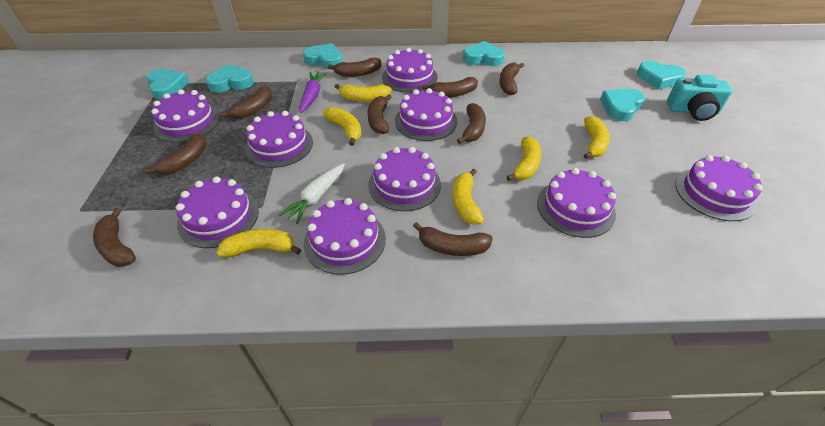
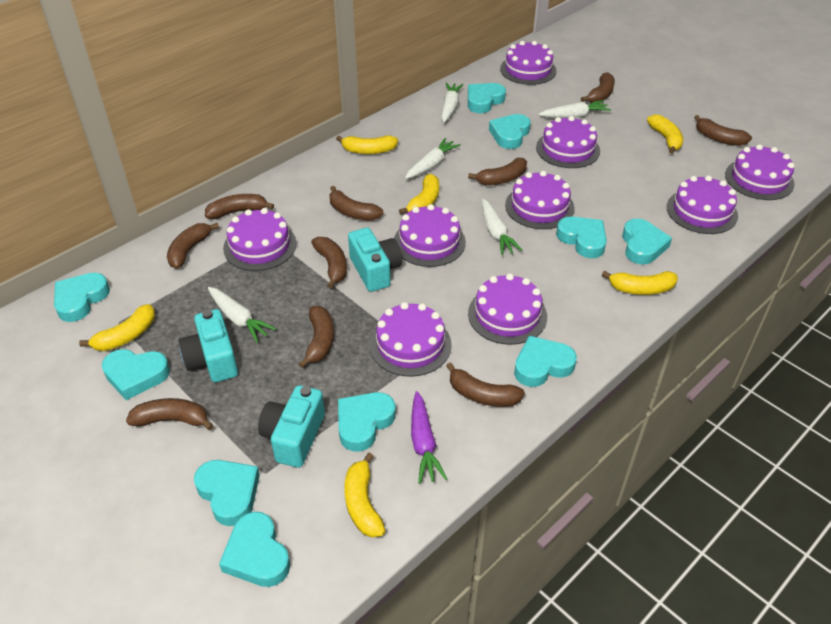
brown banana: 9 -> 10
turquoise camera: 1 -> 3
turquoise heart: 6 -> 10
white carrot: 1 -> 5

